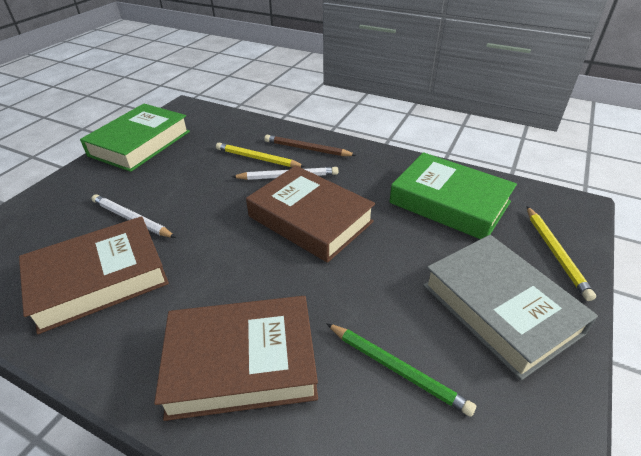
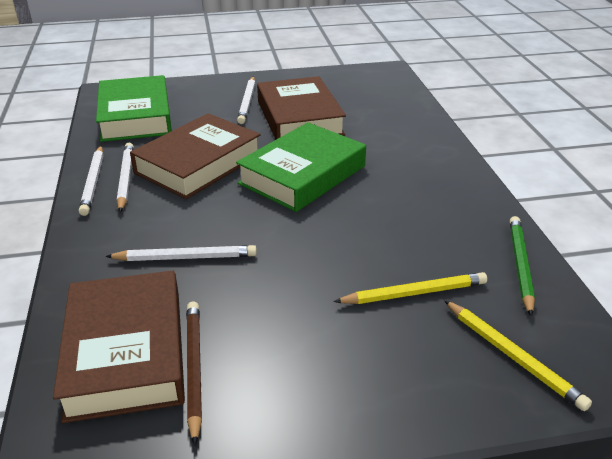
grey book: 1 -> 0
white pencil: 2 -> 4

